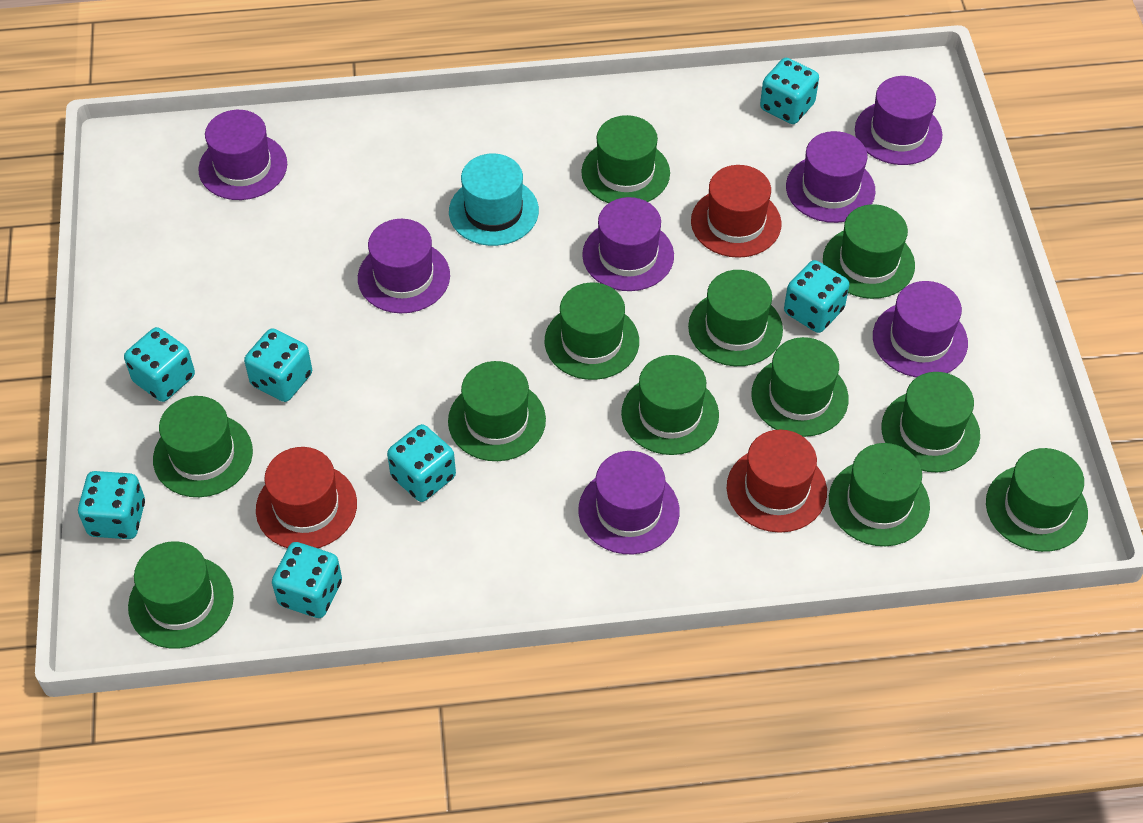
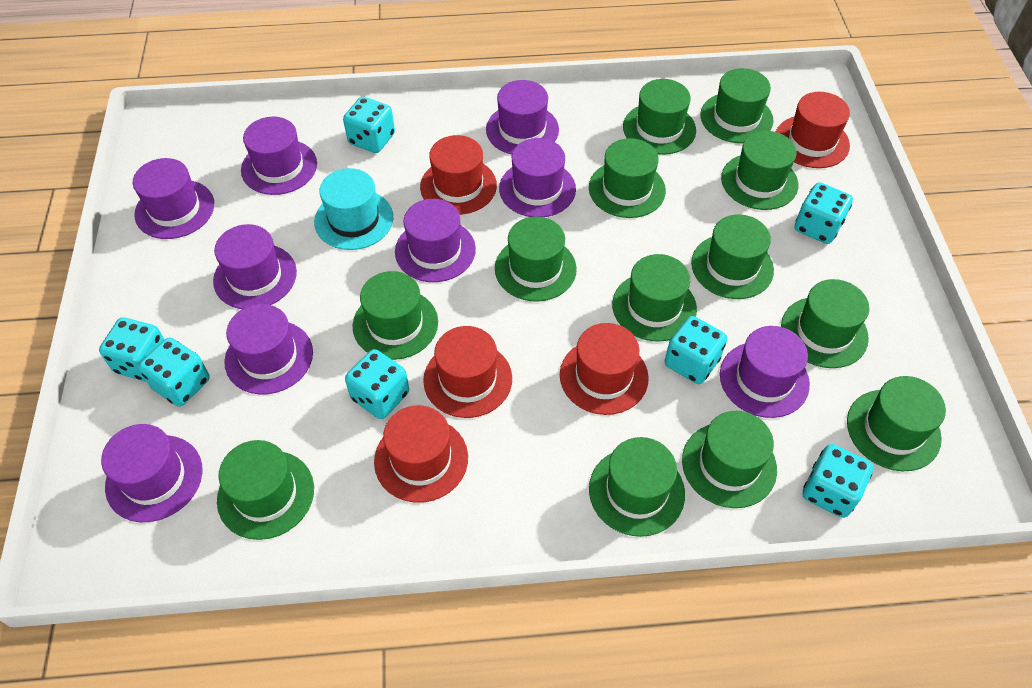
green hat: 12 -> 13
purple hat: 7 -> 9
red hat: 3 -> 5

